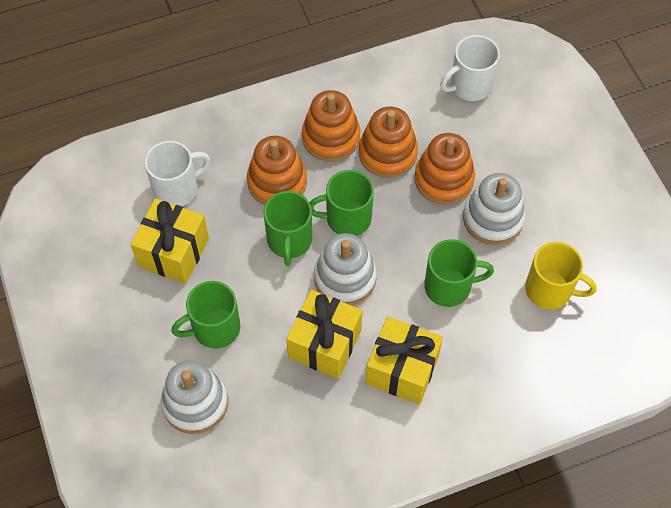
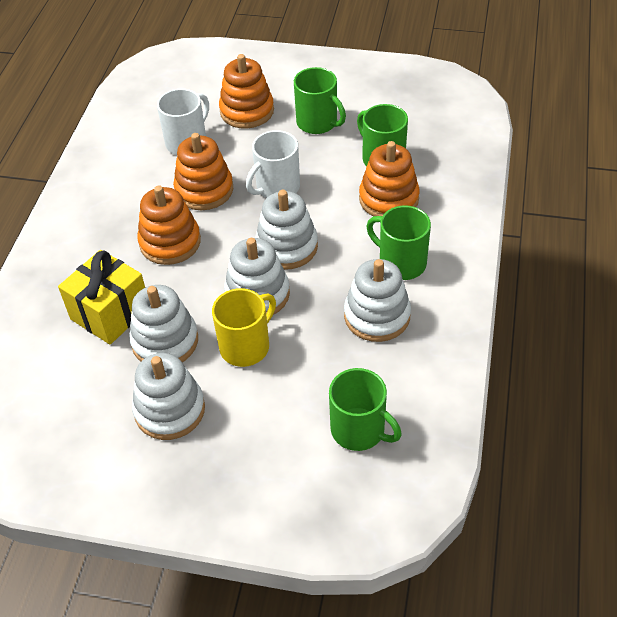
white stacking toy: 3 -> 5
yellow gift: 3 -> 1

